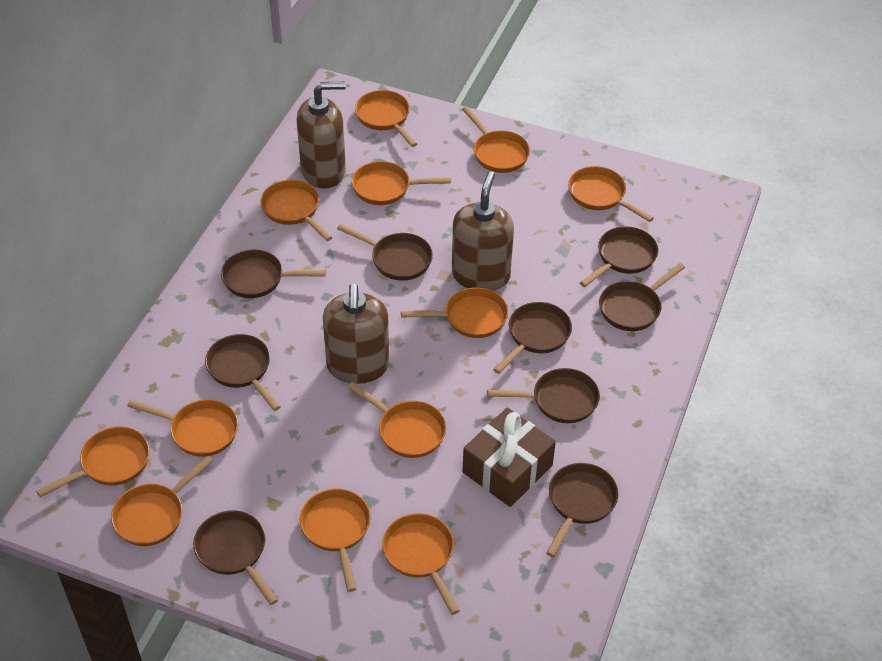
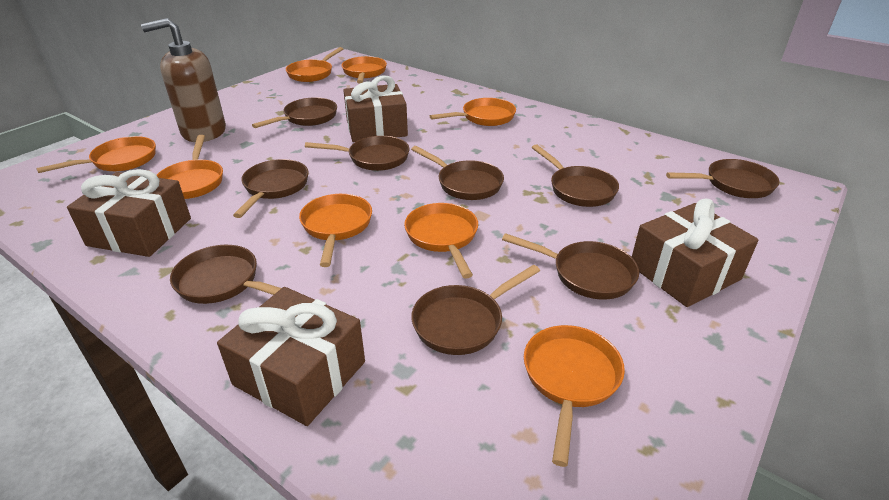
brown gift: 1 -> 4
brown soap dispenser: 3 -> 1
orange pan: 12 -> 8

